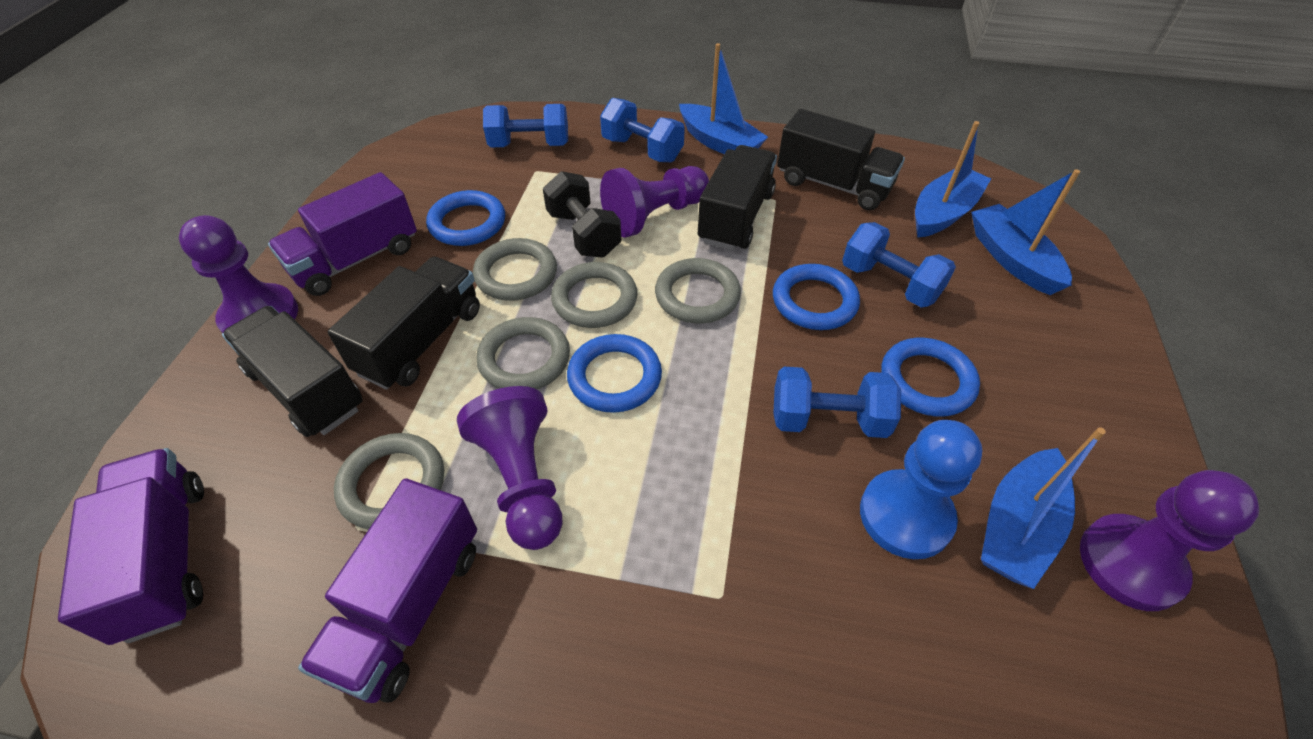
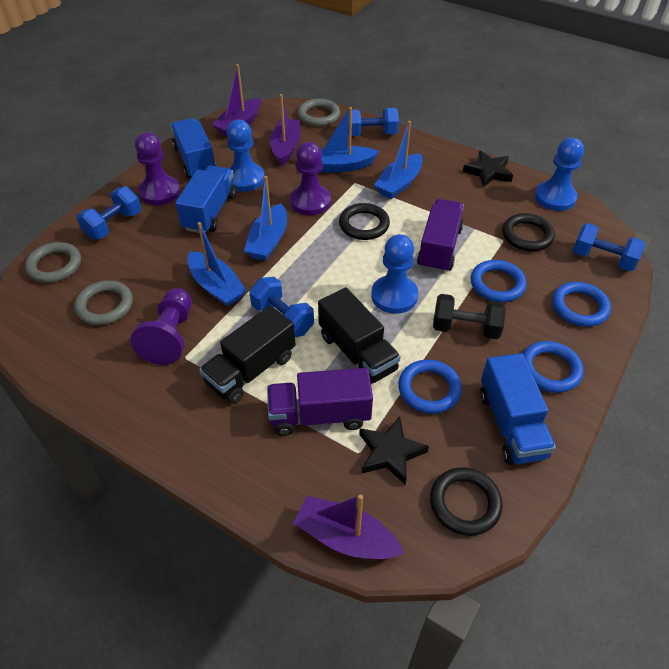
black ring: 0 -> 3
black star: 0 -> 2
black truck: 4 -> 2
blue pawn: 1 -> 3
blue truck: 0 -> 3
grey ring: 5 -> 3
purple boat: 0 -> 3
purple pawn: 4 -> 3
purple truck: 3 -> 2

